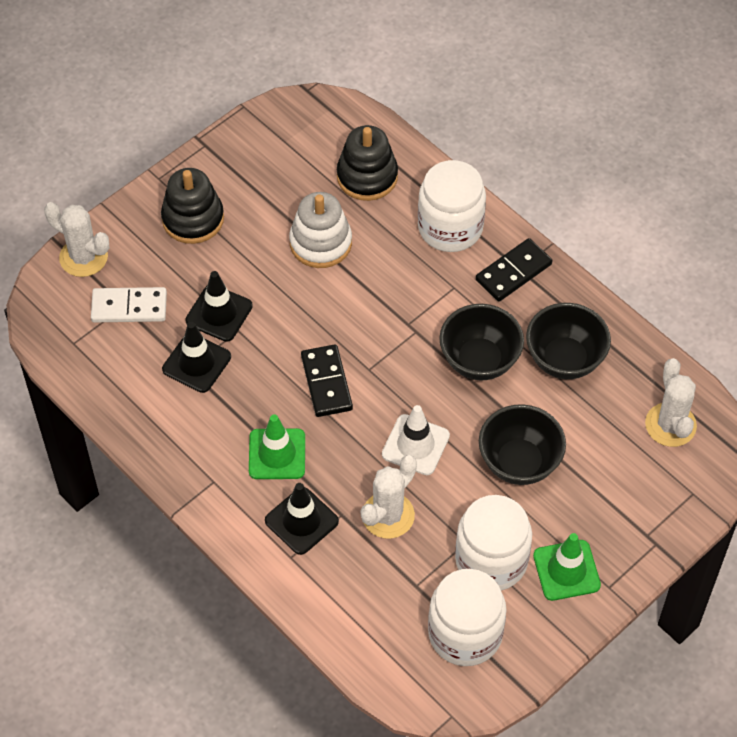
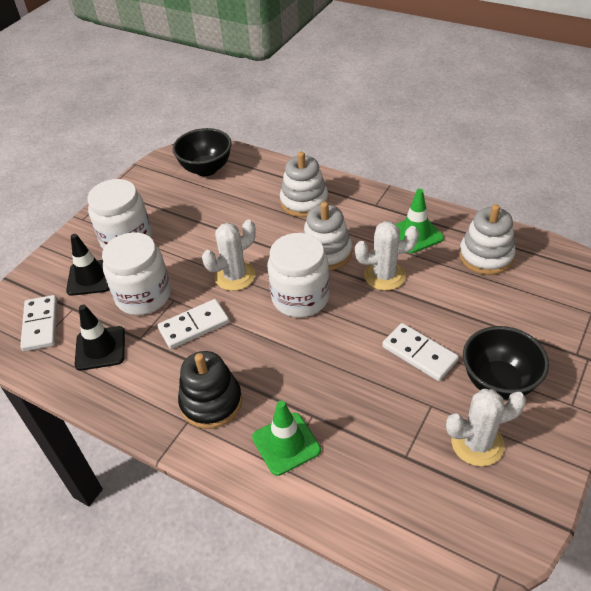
black bowl: 3 -> 2
black domino: 2 -> 0
black stacking toy: 2 -> 1
black traffic cone: 3 -> 2
white domino: 1 -> 3
white stacking toy: 1 -> 3
white traffic cone: 1 -> 0

